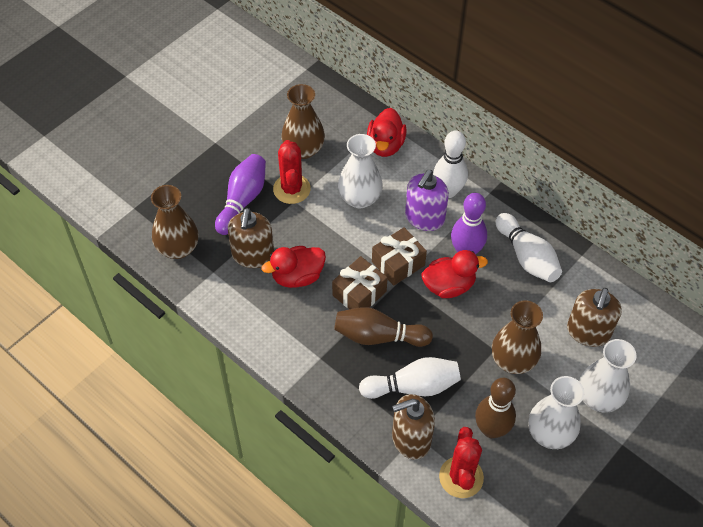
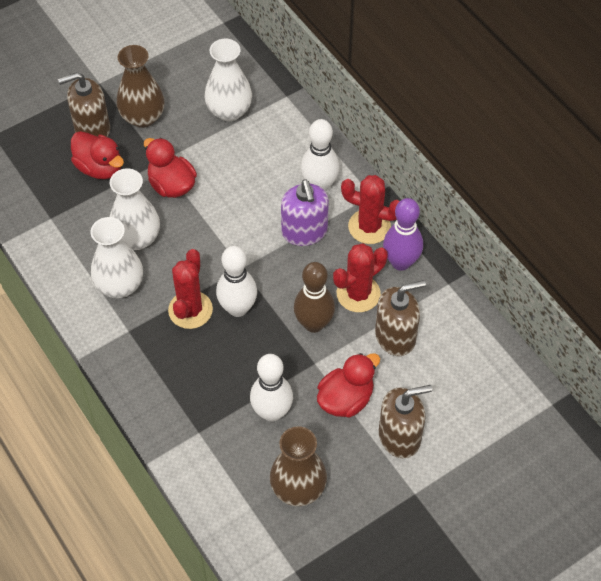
brown bowling pin: 2 -> 1
brown gift: 2 -> 0
brown vase: 3 -> 2
purple bowling pin: 2 -> 1
red cactus: 2 -> 3

